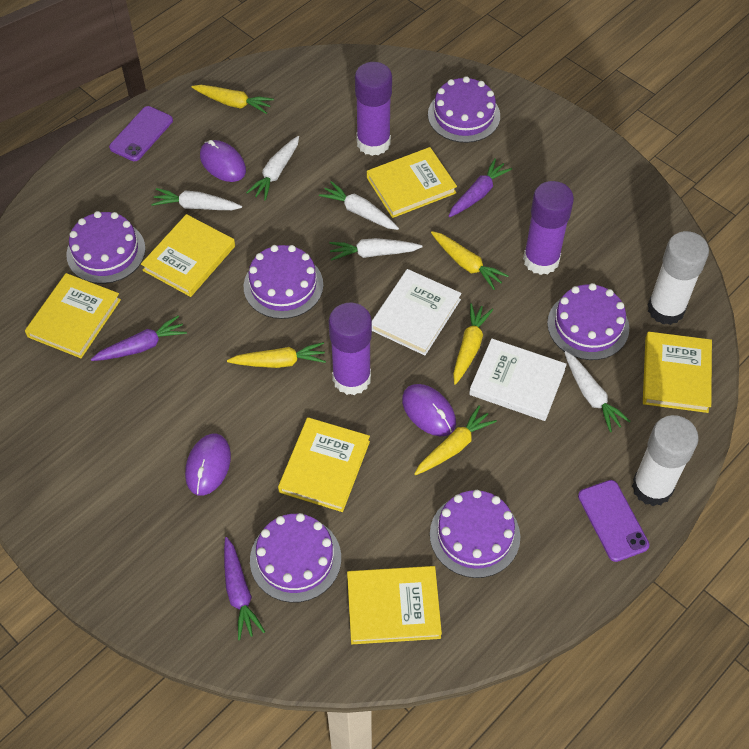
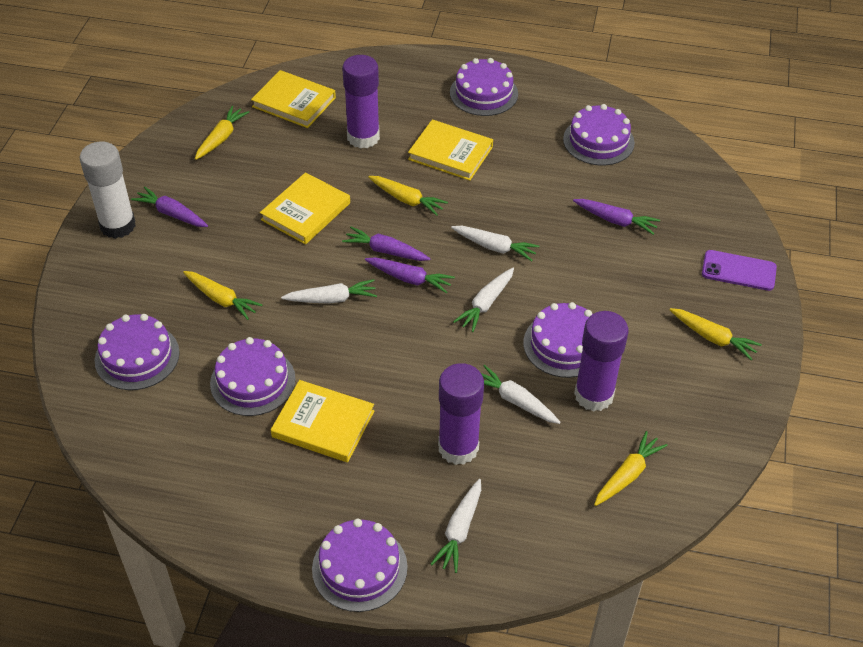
purple carrot: 3 -> 4
purple mouse: 3 -> 0
purple phone: 2 -> 1
white book: 2 -> 0
white glue stick: 2 -> 1
yellow book: 6 -> 4

